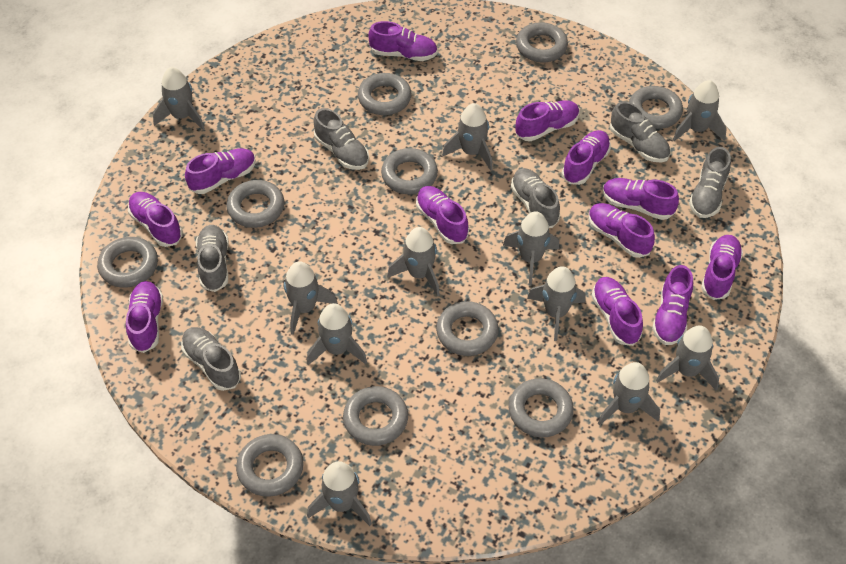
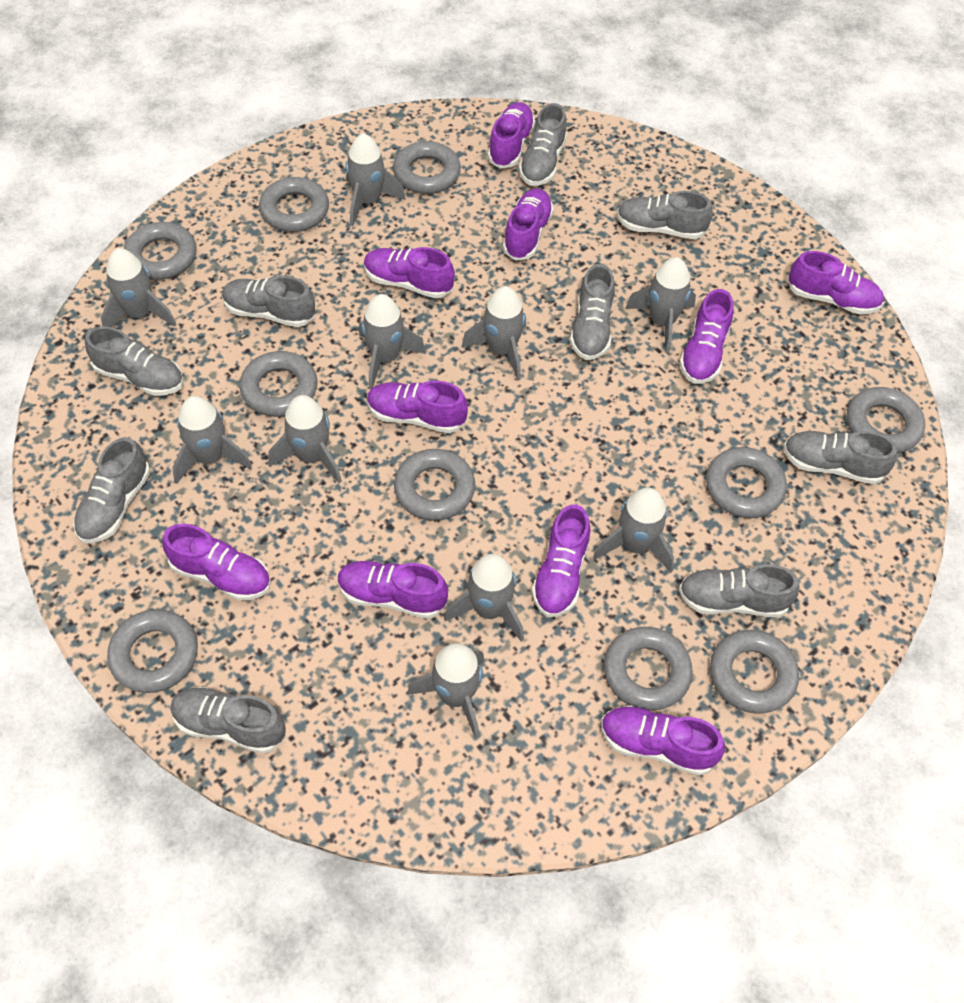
grey rocket: 11 -> 10
grey shoe: 6 -> 9
purple shoe: 12 -> 10

